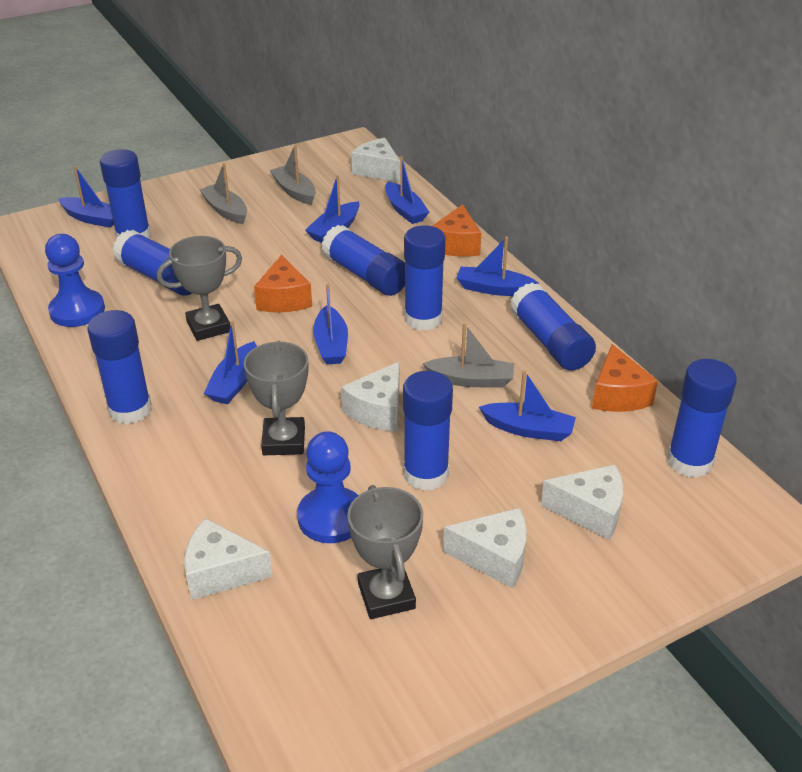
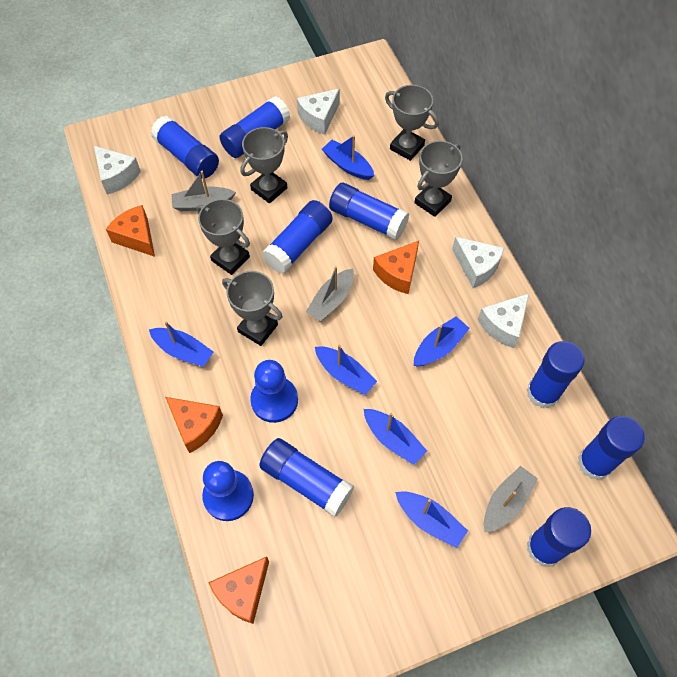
blue boat: 7 -> 6
grey trophy: 3 -> 5
orange cheese: 3 -> 4
white cheese: 5 -> 4

